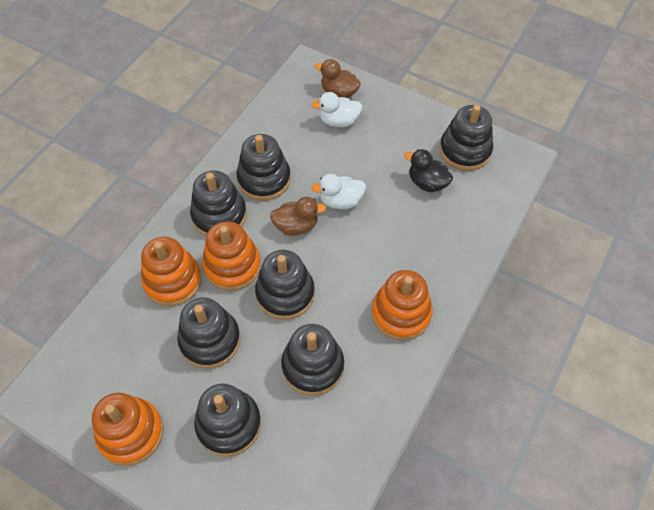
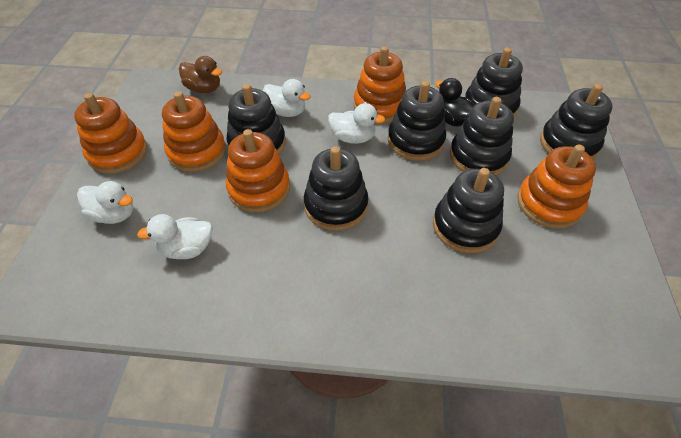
brown duck: 2 -> 1
orange stacking toy: 4 -> 5
white duck: 2 -> 4

